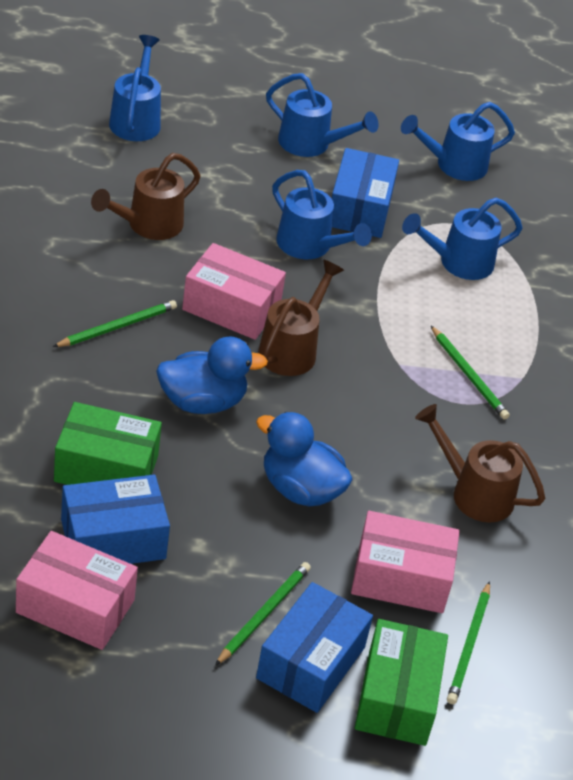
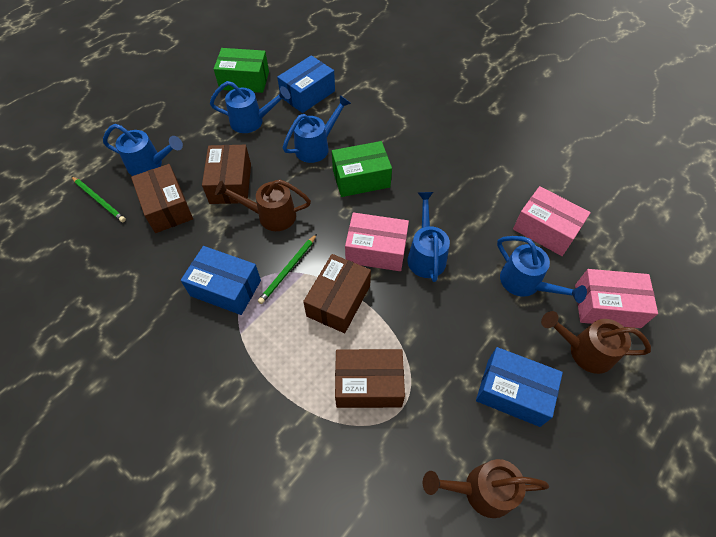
blue duck: 2 -> 0
brown box: 0 -> 4
green pencil: 4 -> 2

